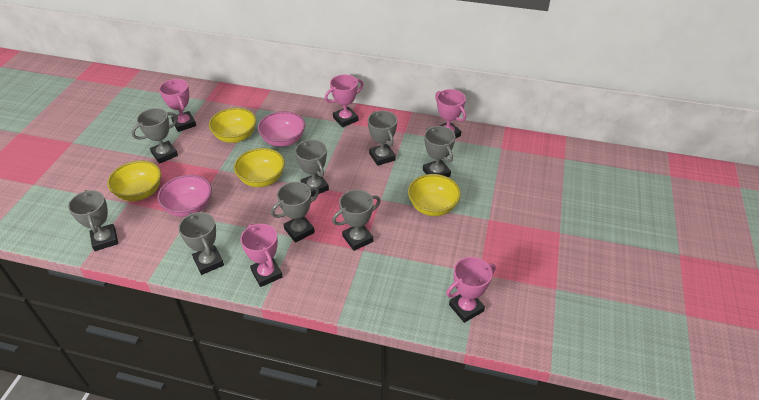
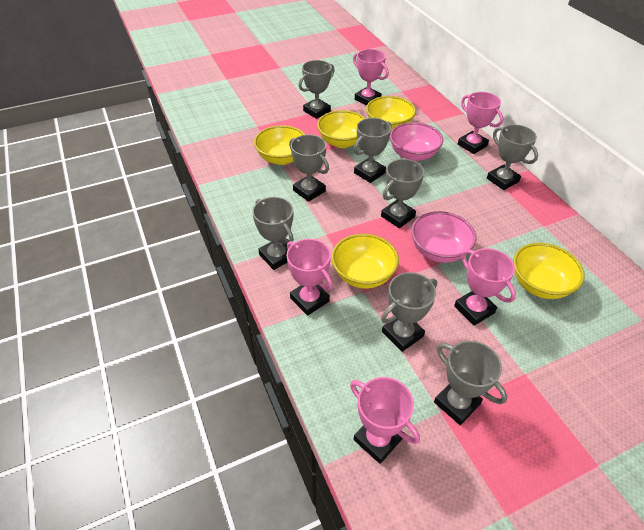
yellow bowl: 4 -> 5

